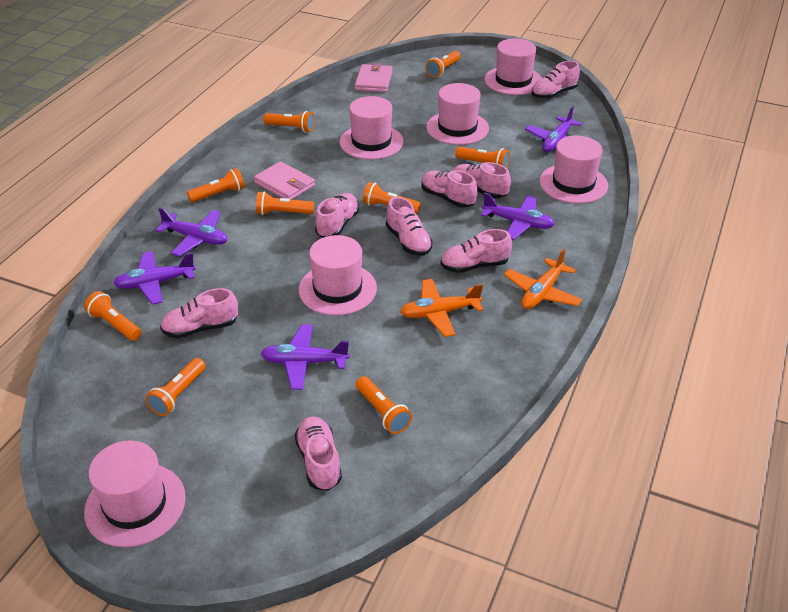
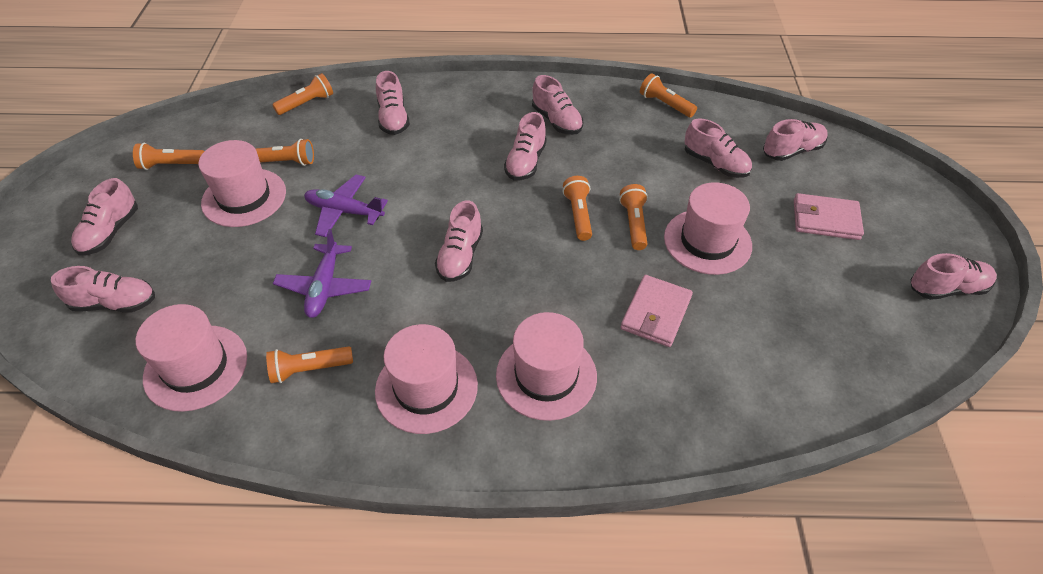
orange flashlight: 9 -> 7
orange plane: 2 -> 0
pink hat: 6 -> 5
pink shoe: 8 -> 9
purple plane: 5 -> 2

